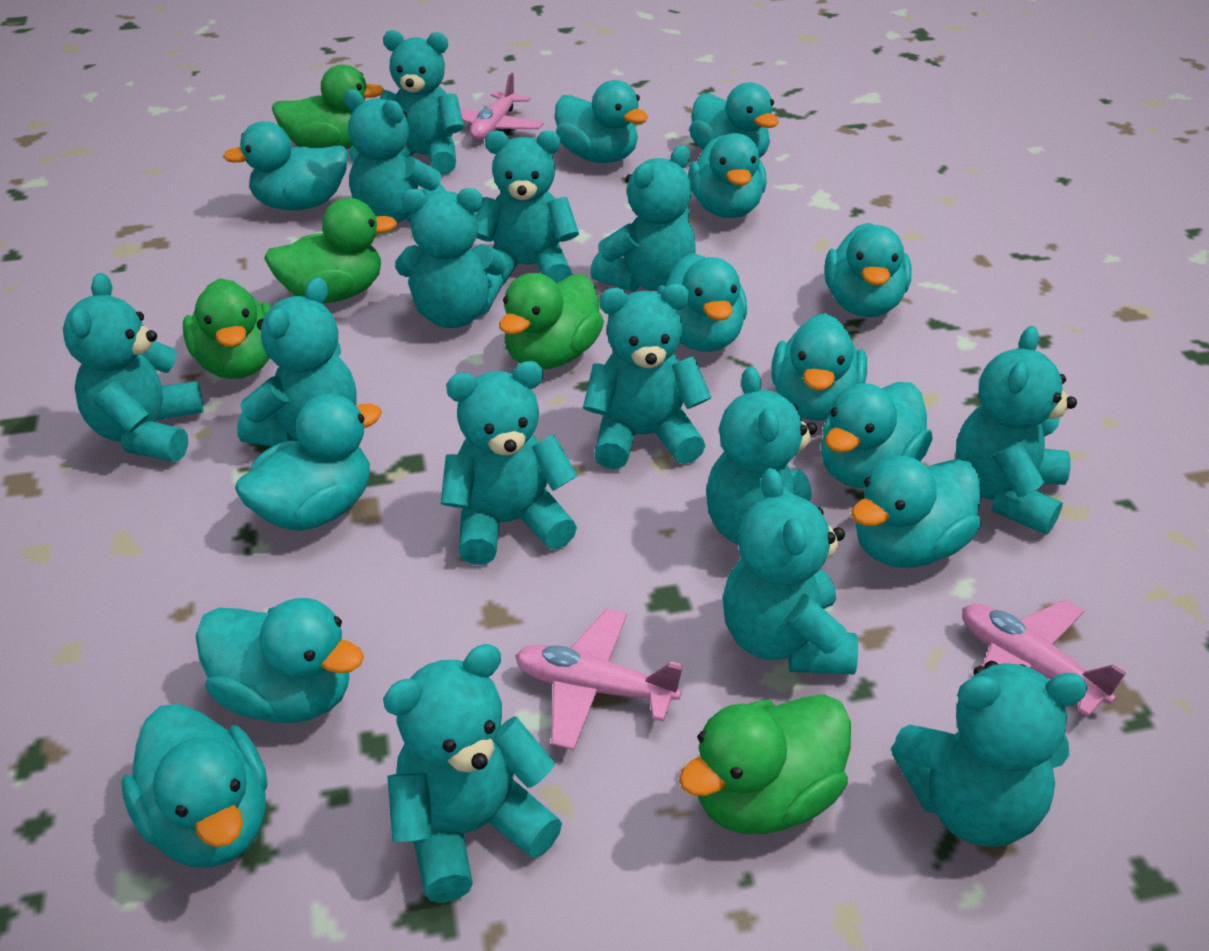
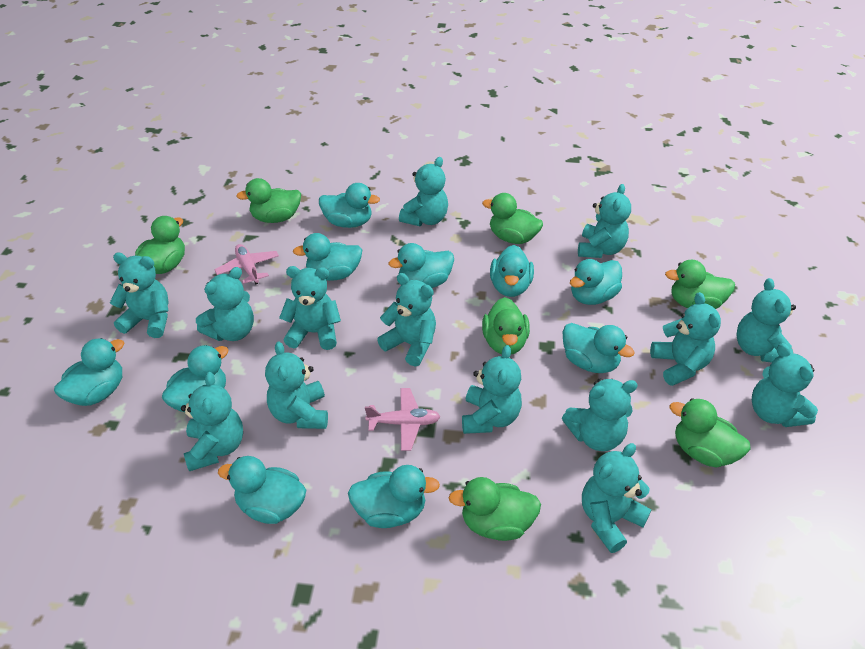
green duck: 5 -> 7
pink plane: 3 -> 2
turquoise duck: 12 -> 10

